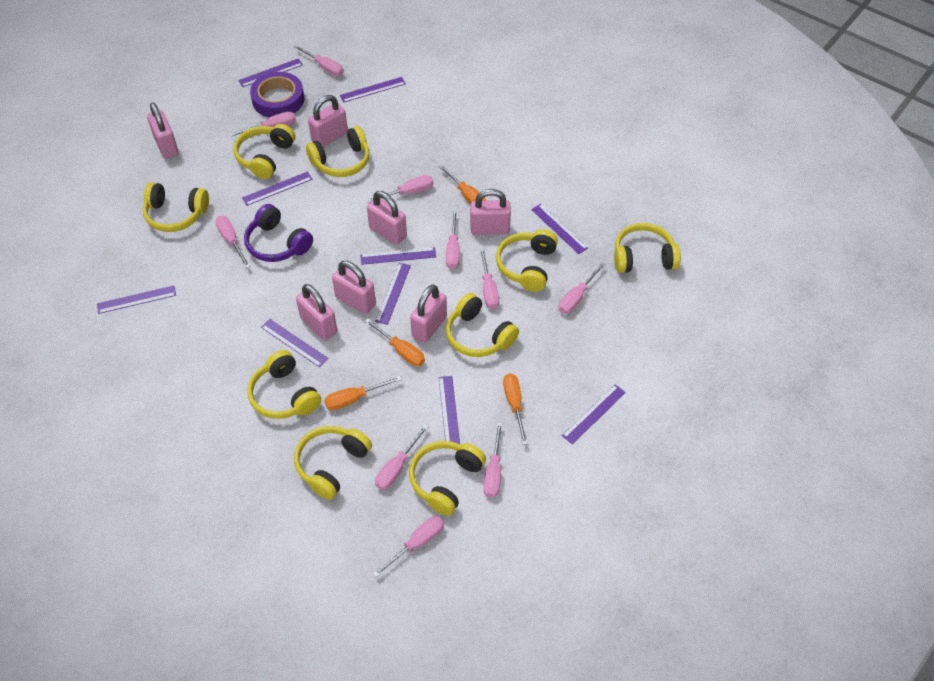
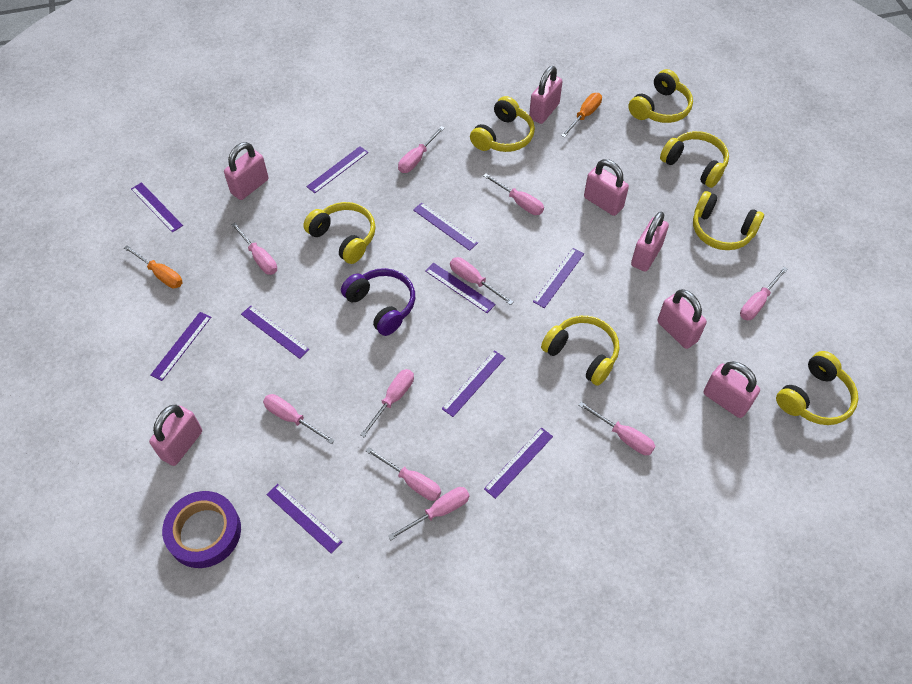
orange screwdriver: 4 -> 2
yellow headphones: 9 -> 7

